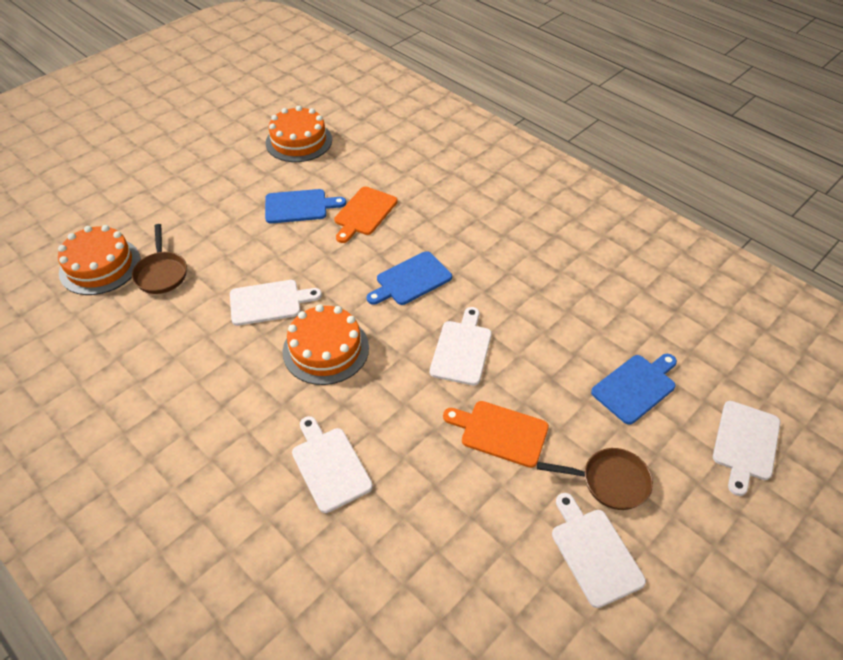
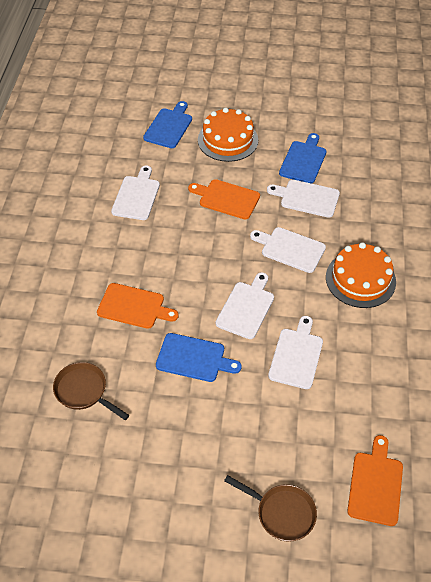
orange cake: 3 -> 2
orange cutting board: 2 -> 3

